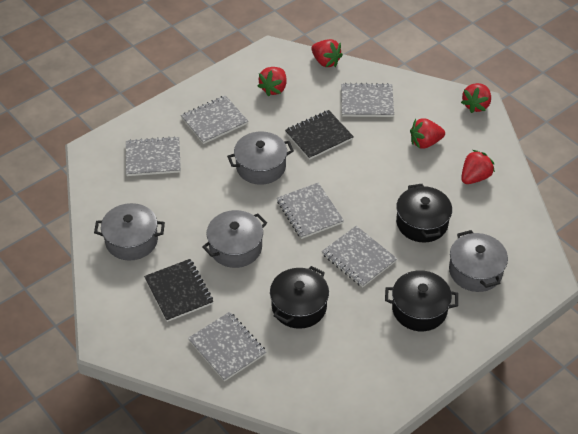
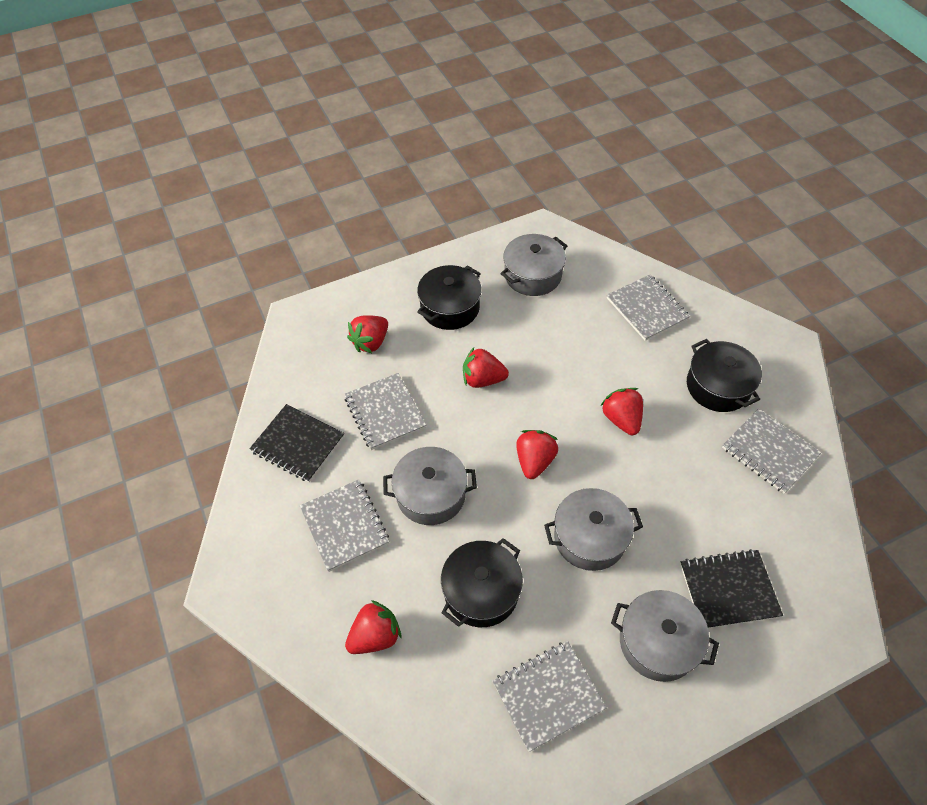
grey notebook: 6 -> 5

